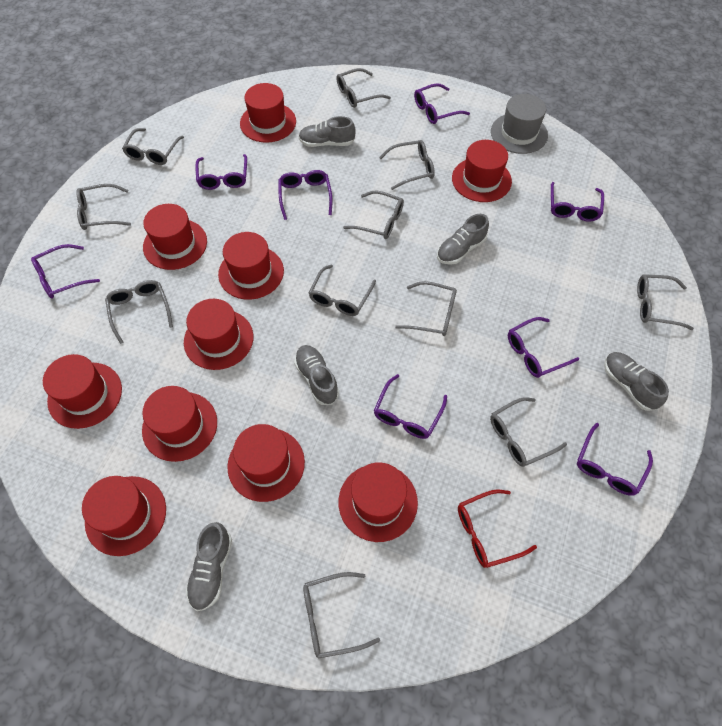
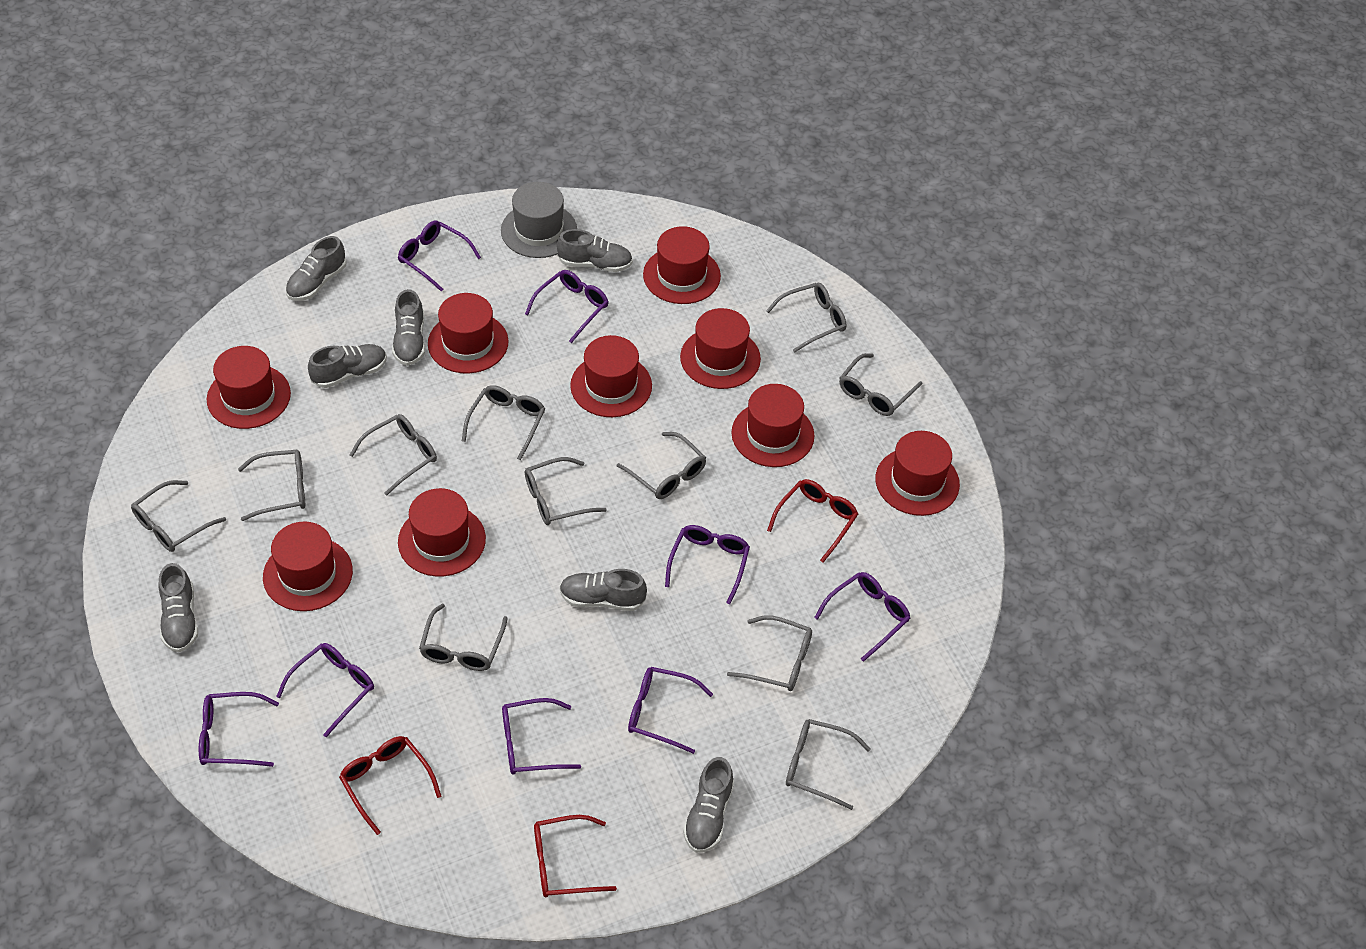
grey shoe: 5 -> 7
red glasses: 1 -> 3
red hat: 10 -> 9

